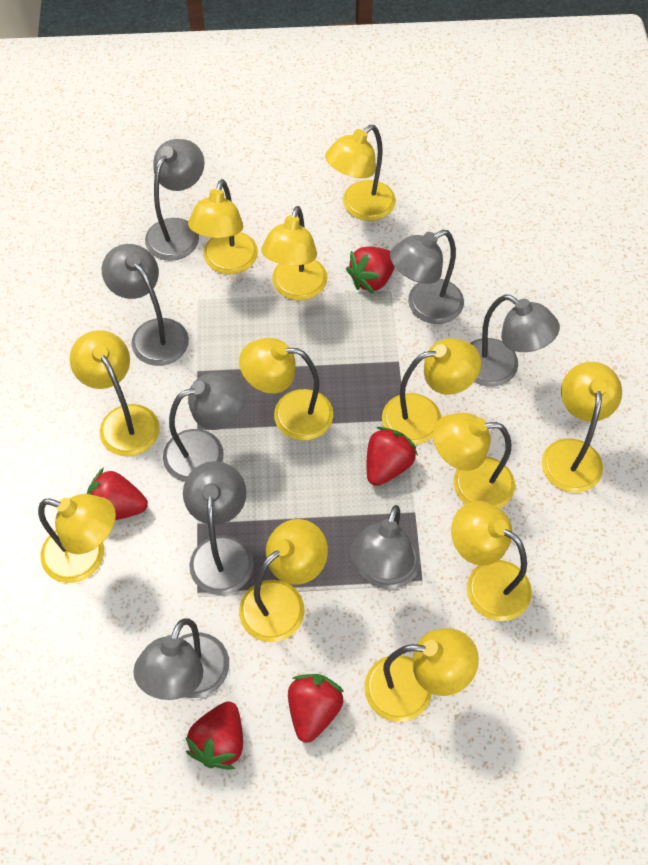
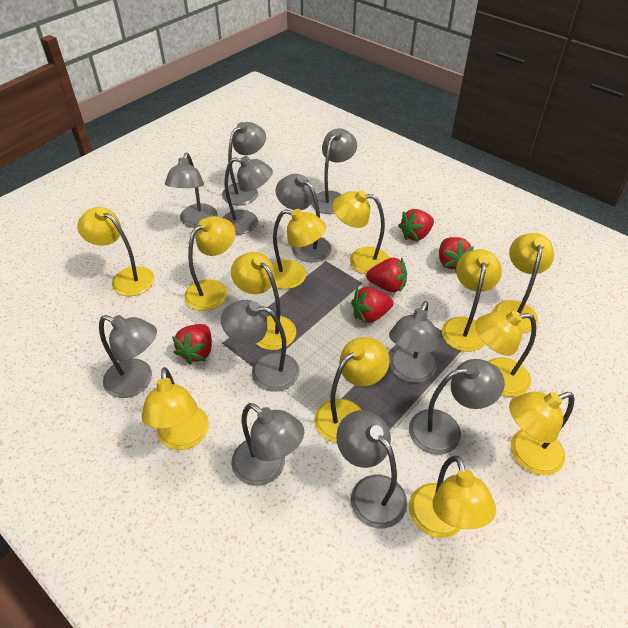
grey lamp: 8 -> 11

